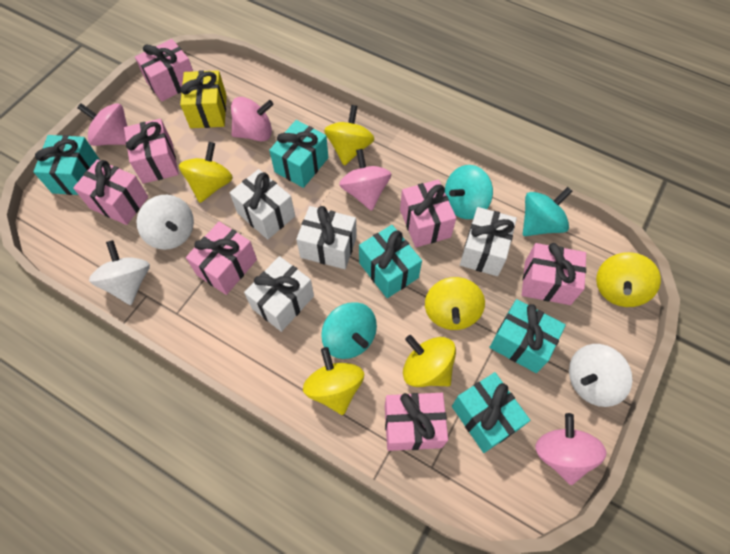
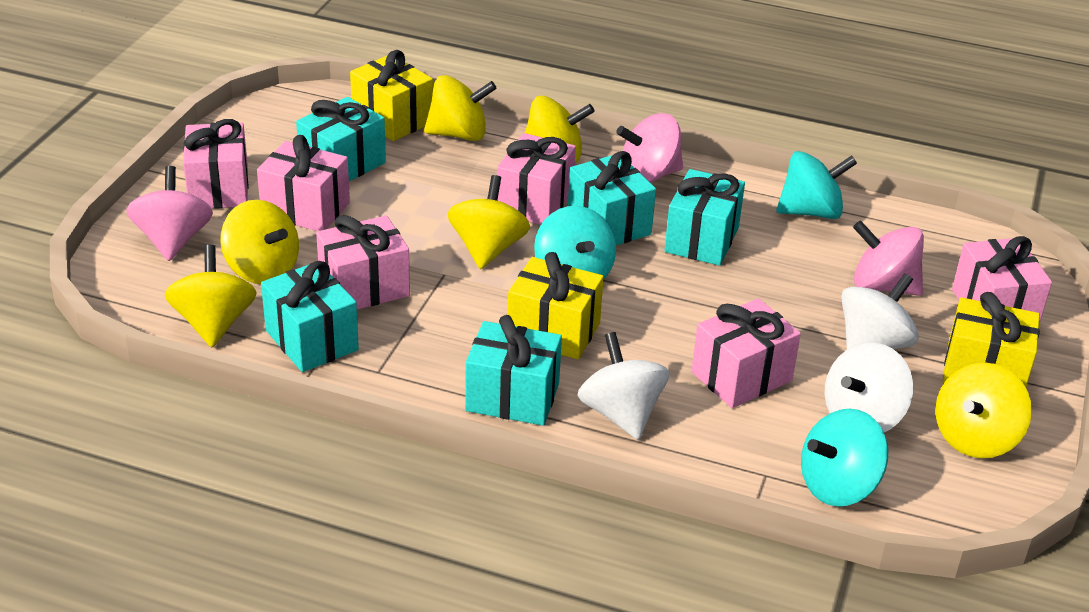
pink gift: 7 -> 6
pink spinning top: 4 -> 3
white gift: 4 -> 0
yellow gift: 1 -> 3

